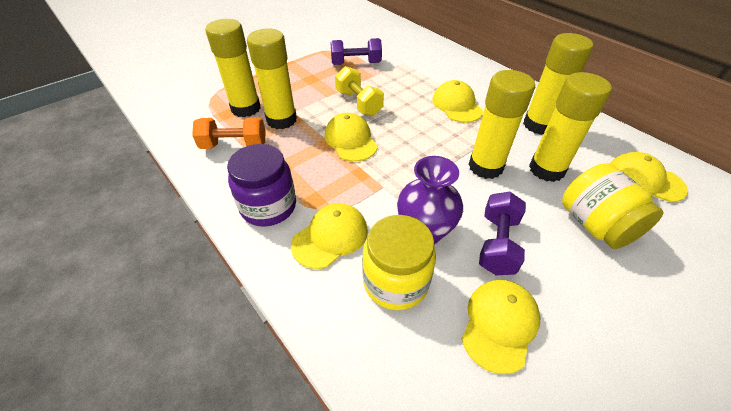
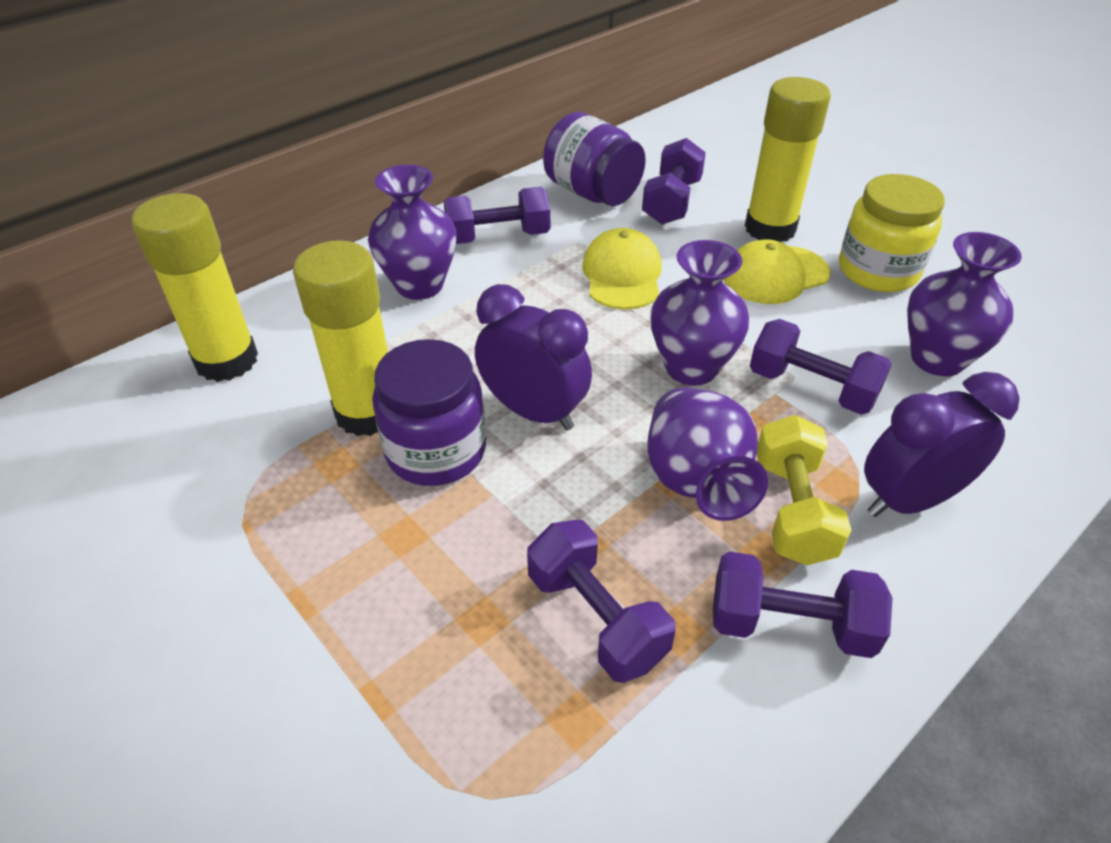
orange dumbbell: 1 -> 0
purple clock: 0 -> 2
purple dumbbell: 2 -> 5
purple jar: 1 -> 2
purple vase: 1 -> 4
yellow cap: 5 -> 2
yellow glue stick: 5 -> 3
yellow jar: 2 -> 1

